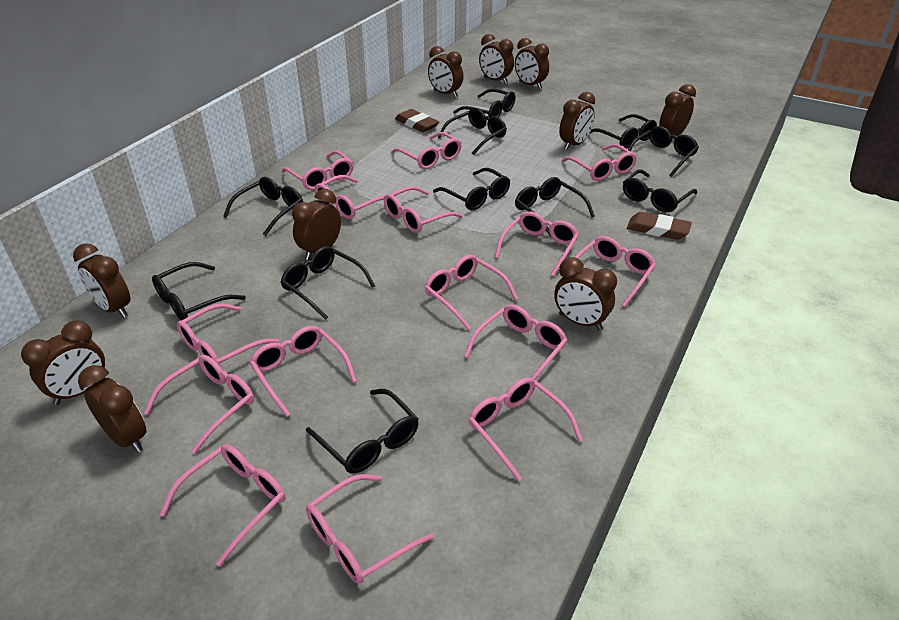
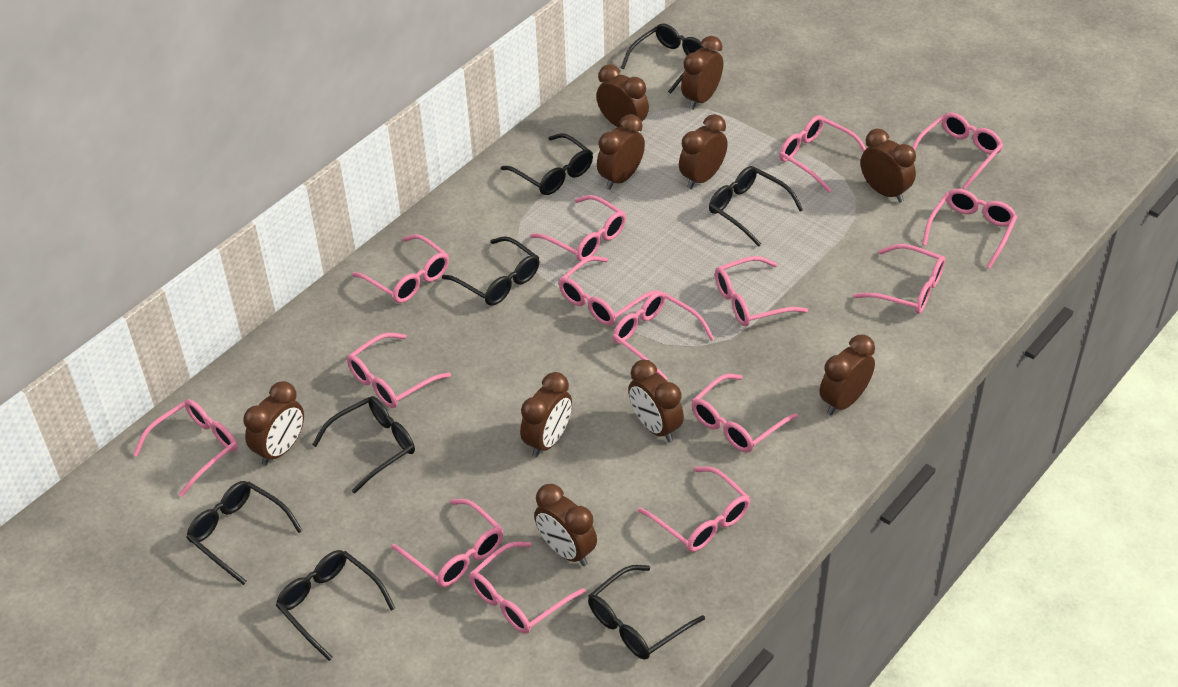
black glasses: 11 -> 8
brown eraser: 2 -> 0

